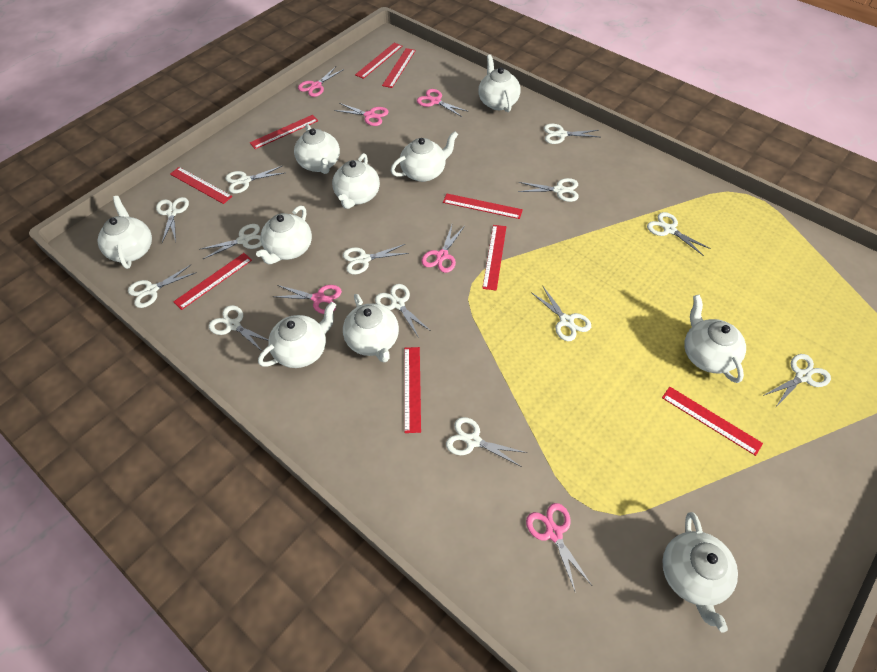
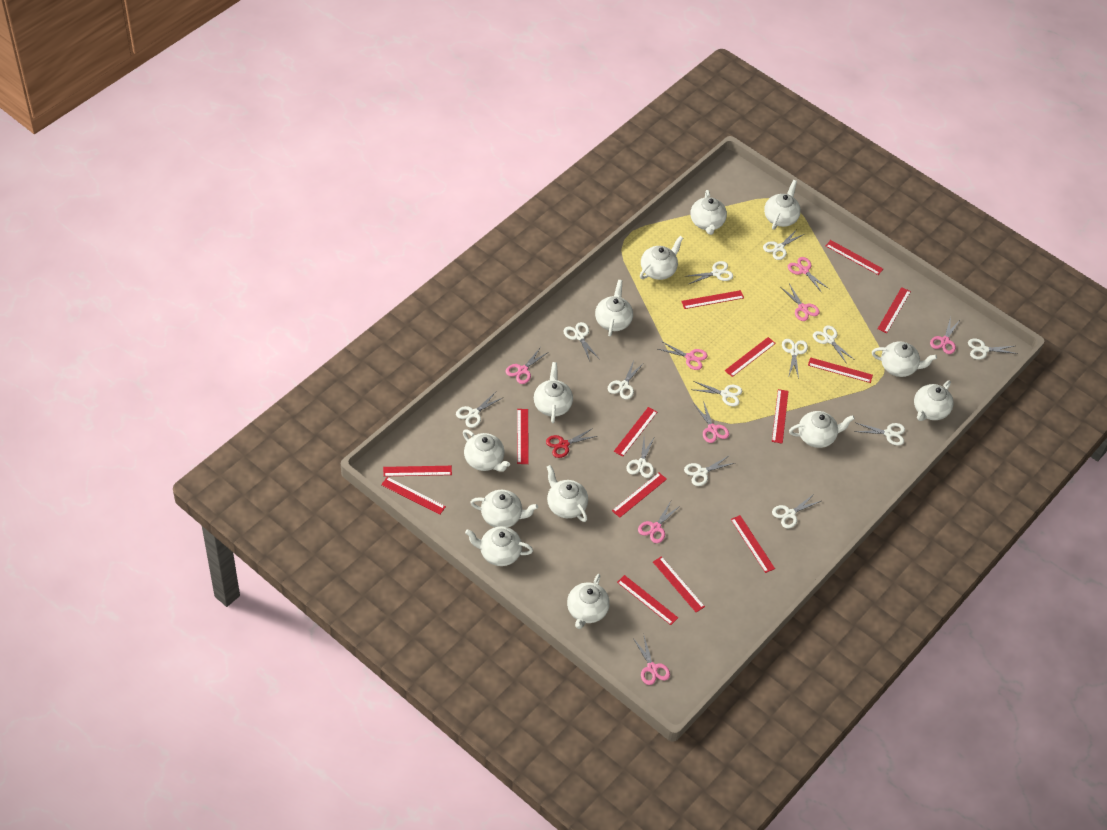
pink scissors: 6 -> 8
red ruler: 9 -> 14
red scissors: 0 -> 1
white teapot: 10 -> 13

